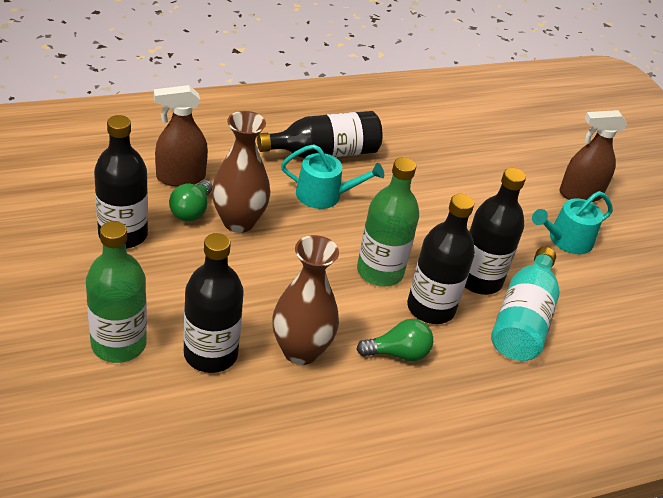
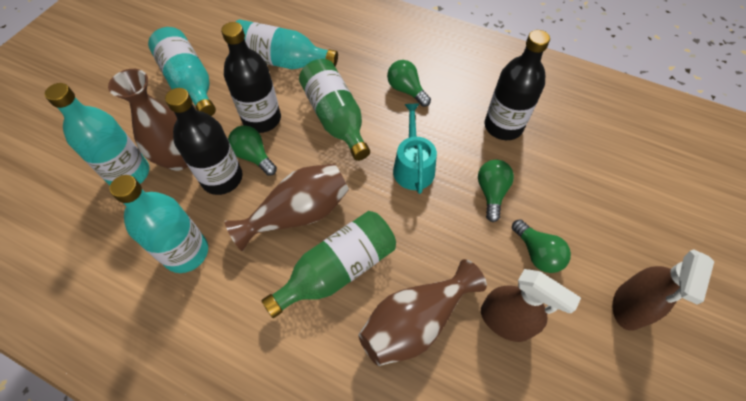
black bottle: 5 -> 3
brown vase: 2 -> 3
green light bulb: 2 -> 4
turquoise bottle: 1 -> 4
turquoise watering can: 2 -> 1

